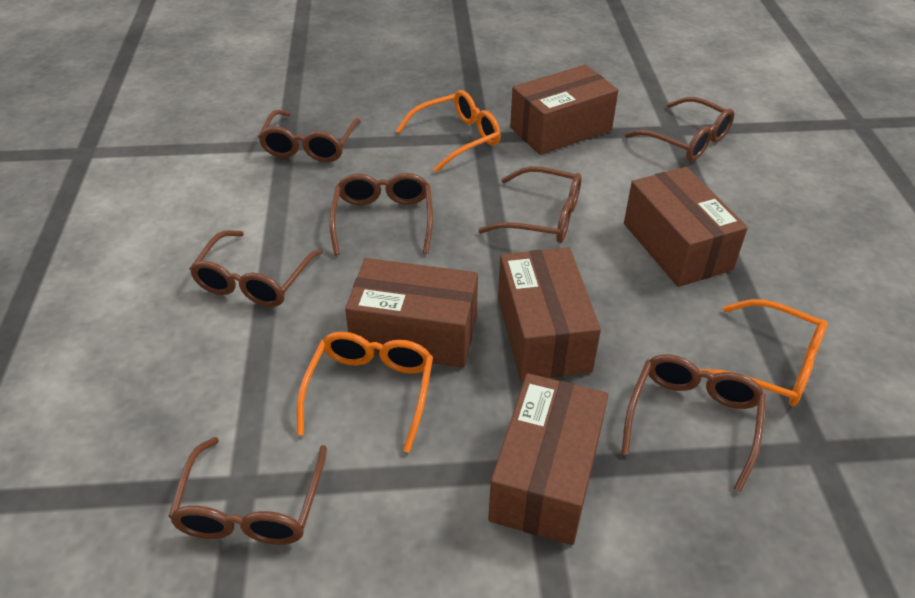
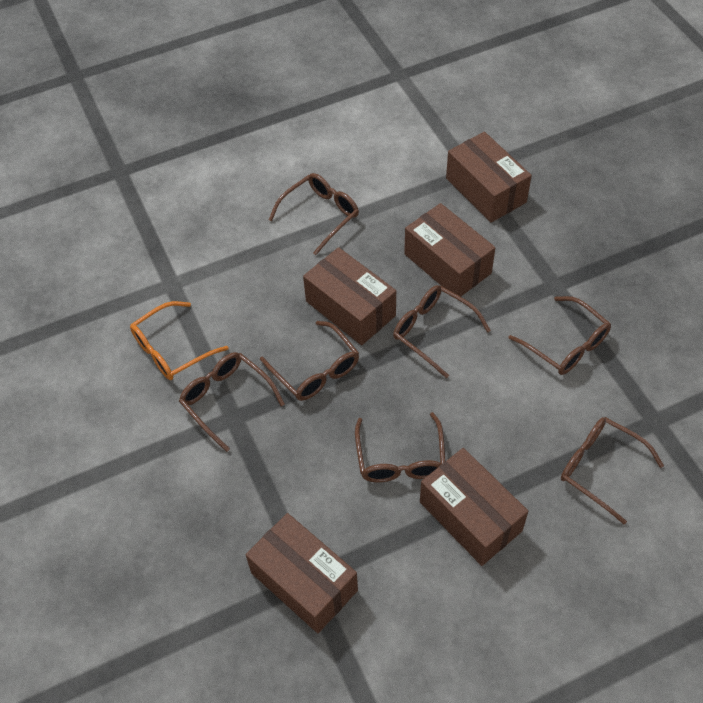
orange glasses: 3 -> 1

